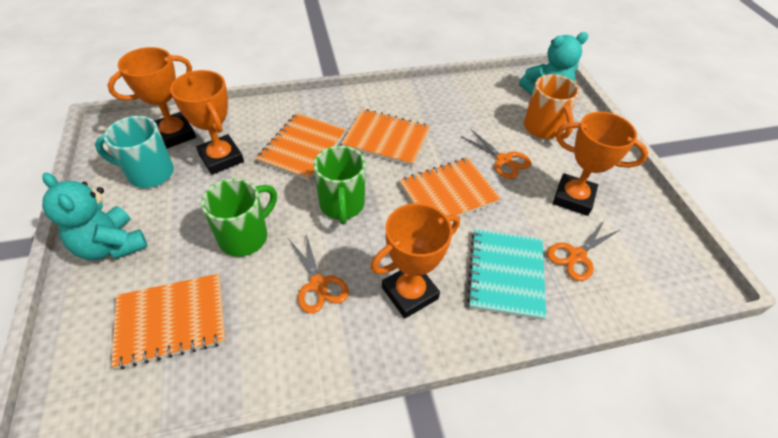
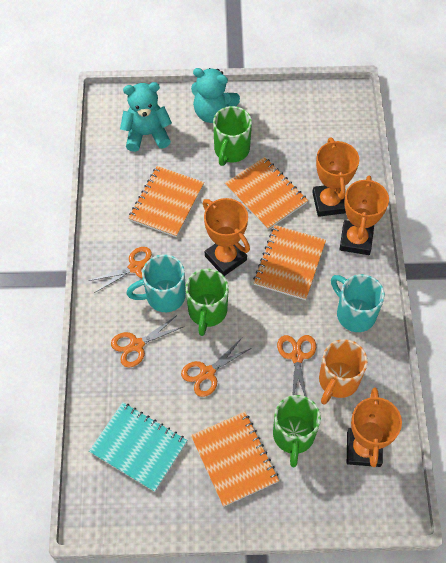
green mug: 2 -> 3
orange scissors: 3 -> 4
turquoise mug: 1 -> 2

